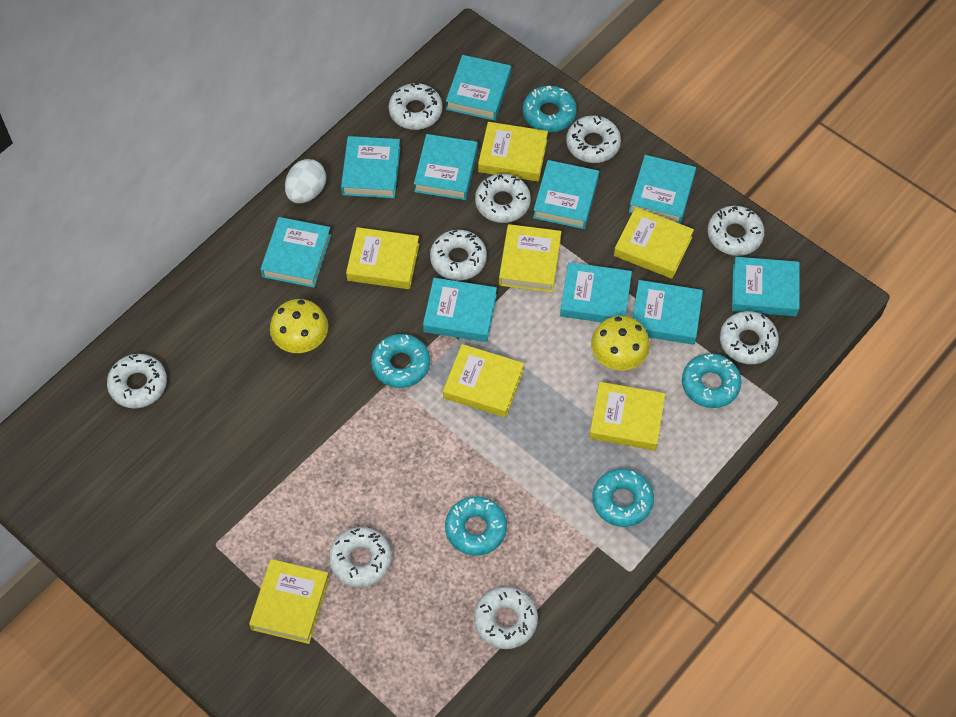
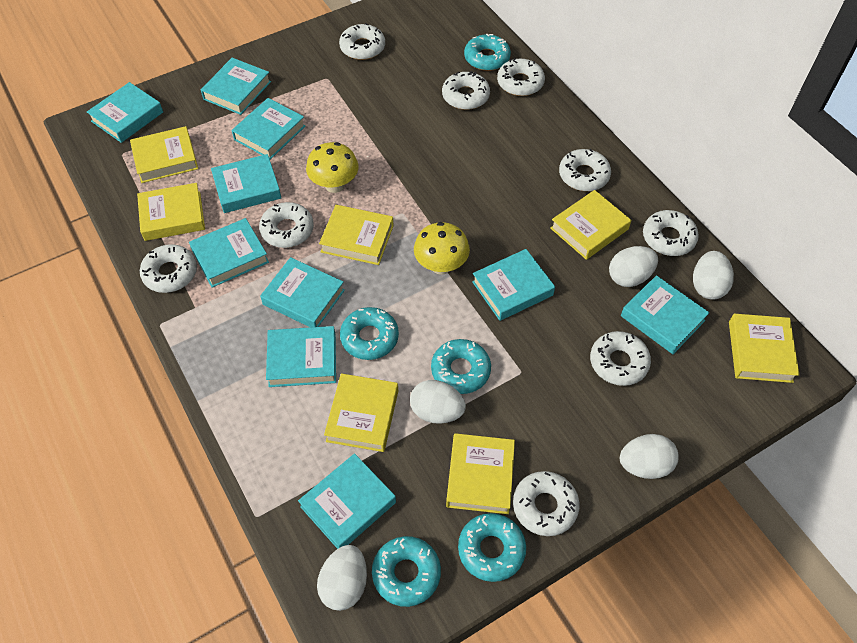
white egg: 1 -> 5

